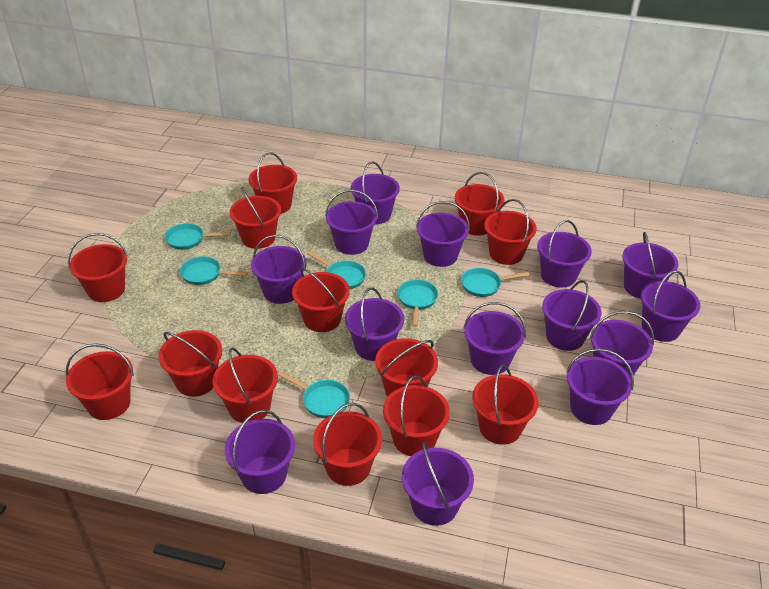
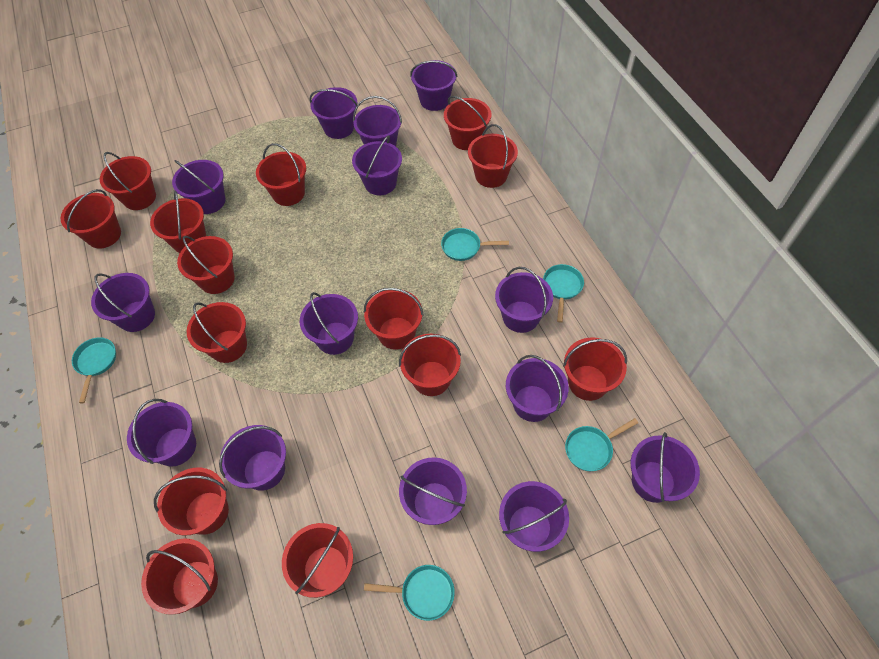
red bucket: 13 -> 14
turquoise pan: 6 -> 5

